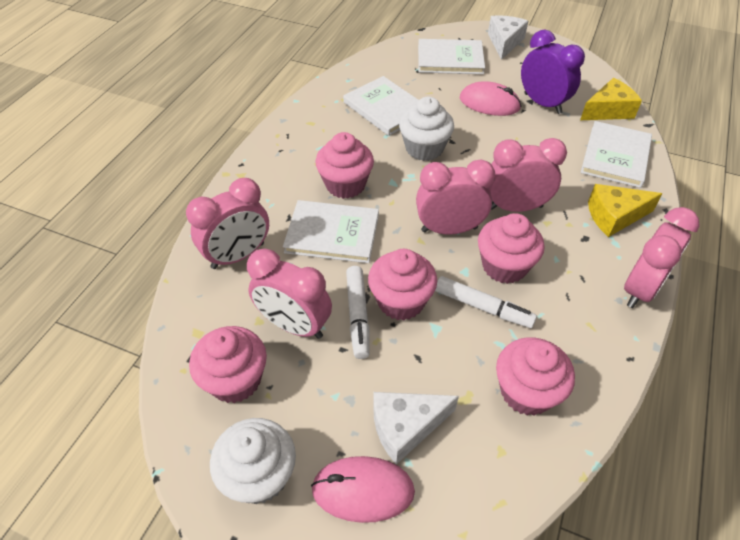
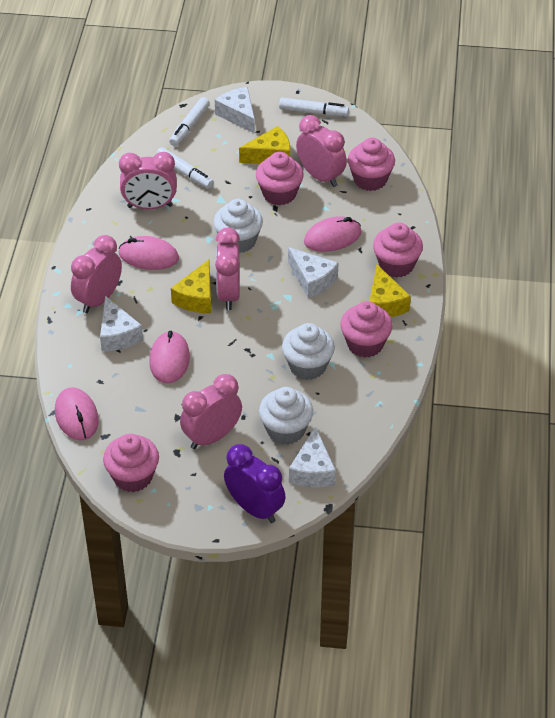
pink mouse: 2 -> 4
white book: 4 -> 0
white cheese: 2 -> 4
white cupcake: 2 -> 3
white marker: 2 -> 3
yellow cheese: 2 -> 3

